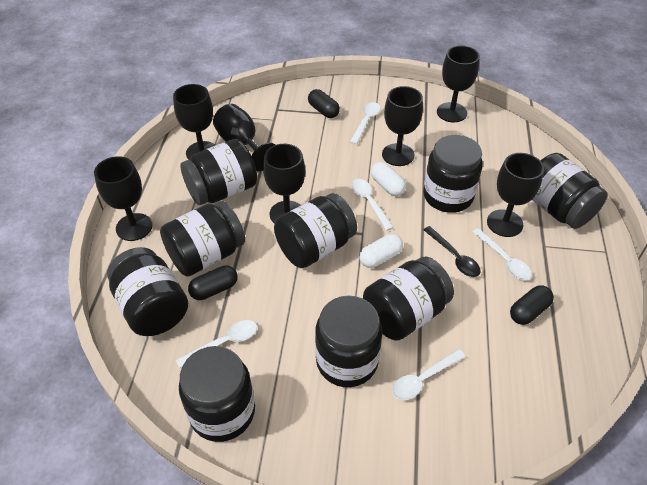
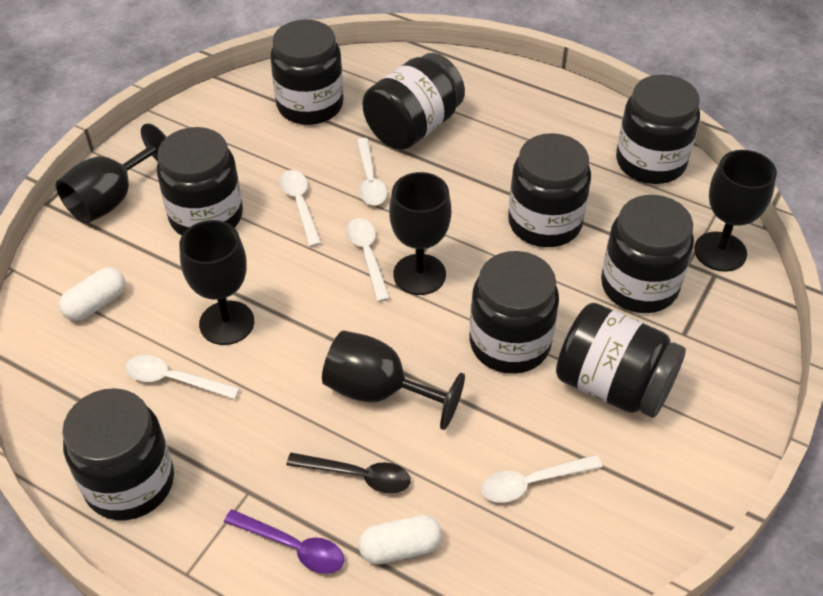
black capsule: 3 -> 0
black goblet: 7 -> 5
purple spoon: 0 -> 1

